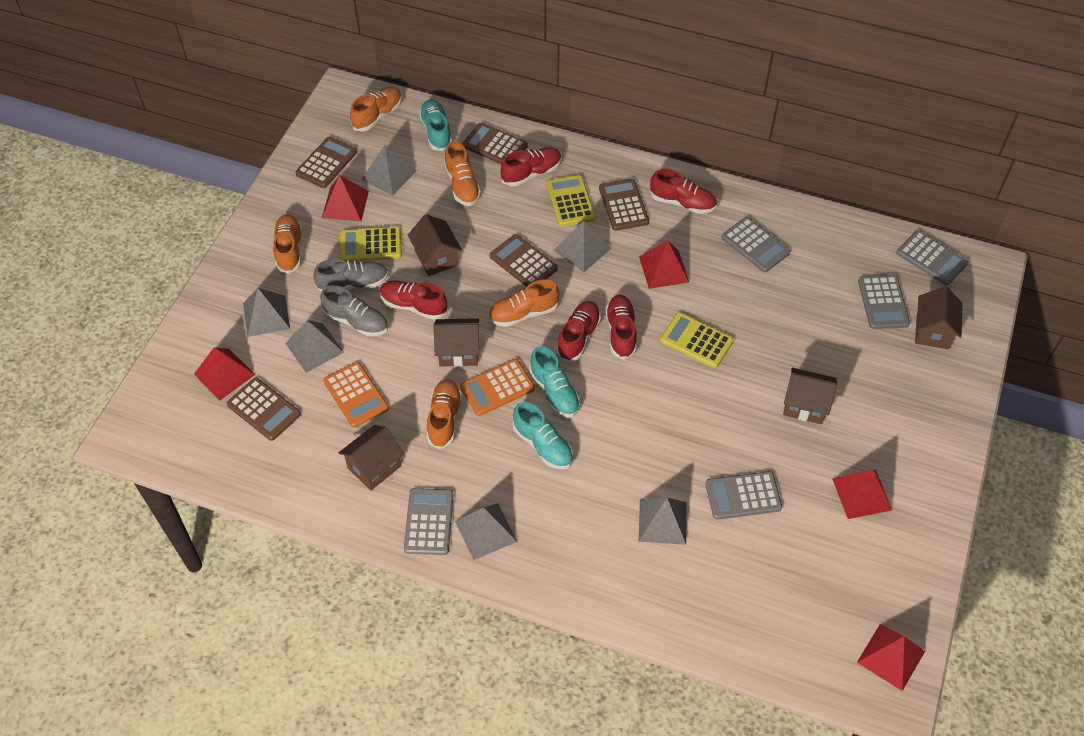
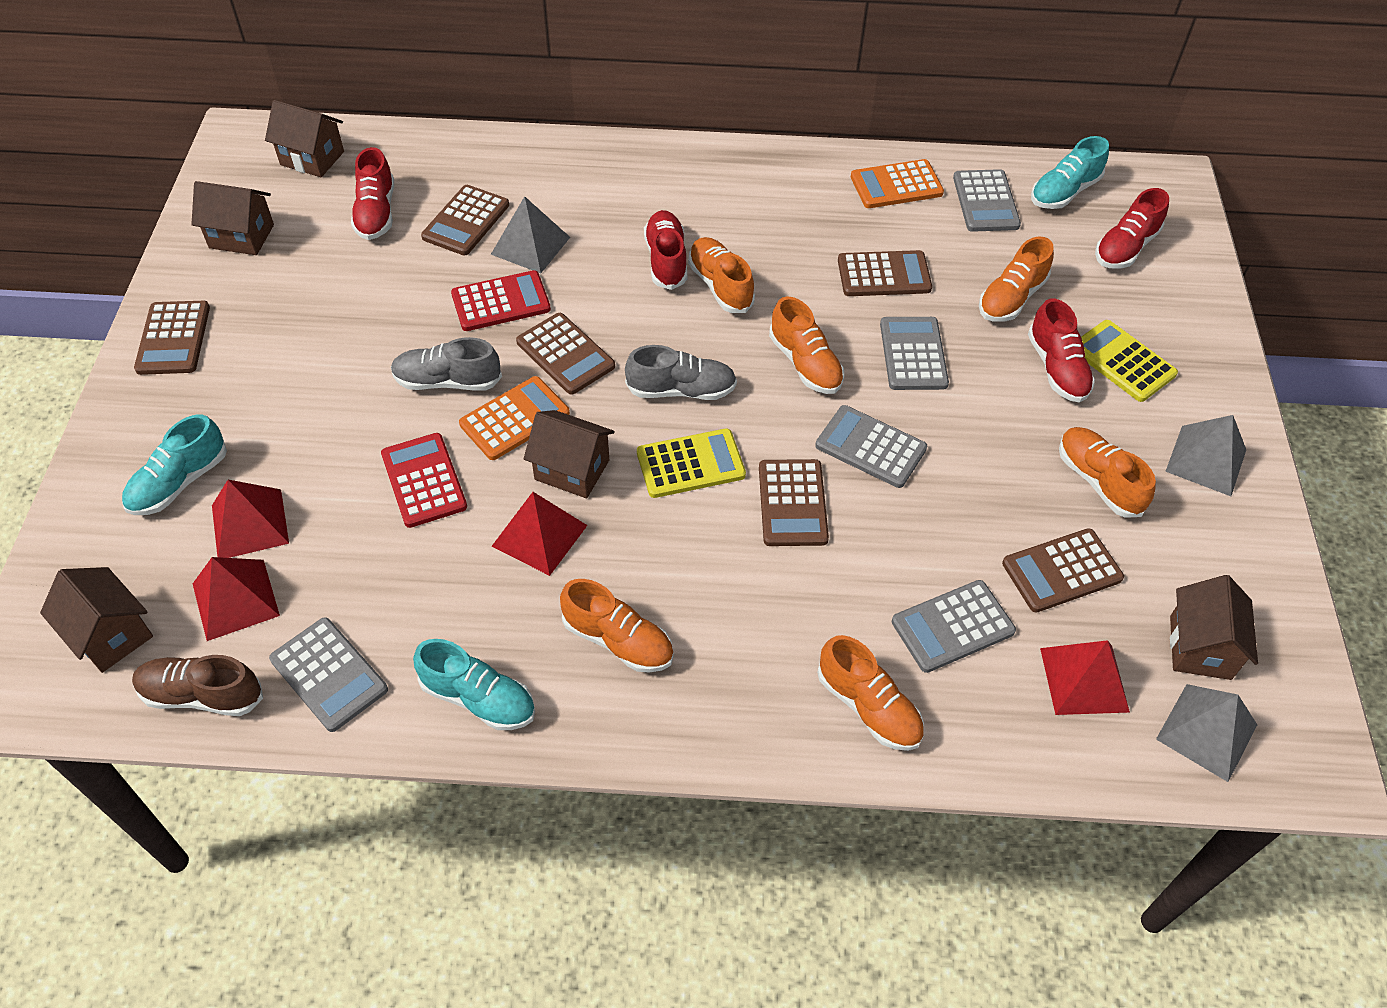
brown calculator: 5 -> 6
brown shoe: 0 -> 1
grey pyramid: 6 -> 3
orange shoe: 5 -> 6
red calculator: 0 -> 2
red pyramid: 5 -> 4
red shoe: 5 -> 4
yellow calculator: 3 -> 2

